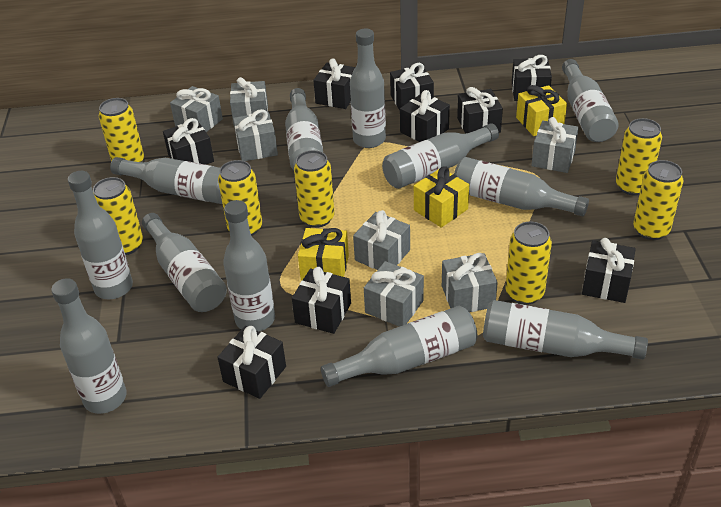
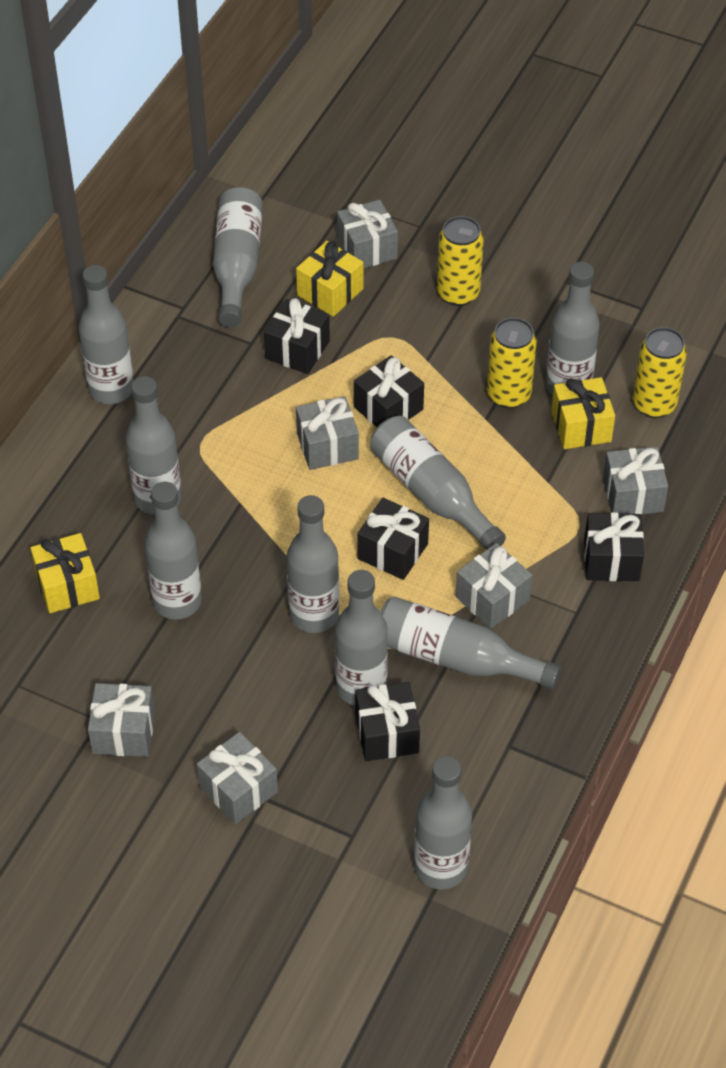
black gift: 9 -> 5
grey bottle: 12 -> 10
grey gift: 7 -> 6
yellow can: 7 -> 3

